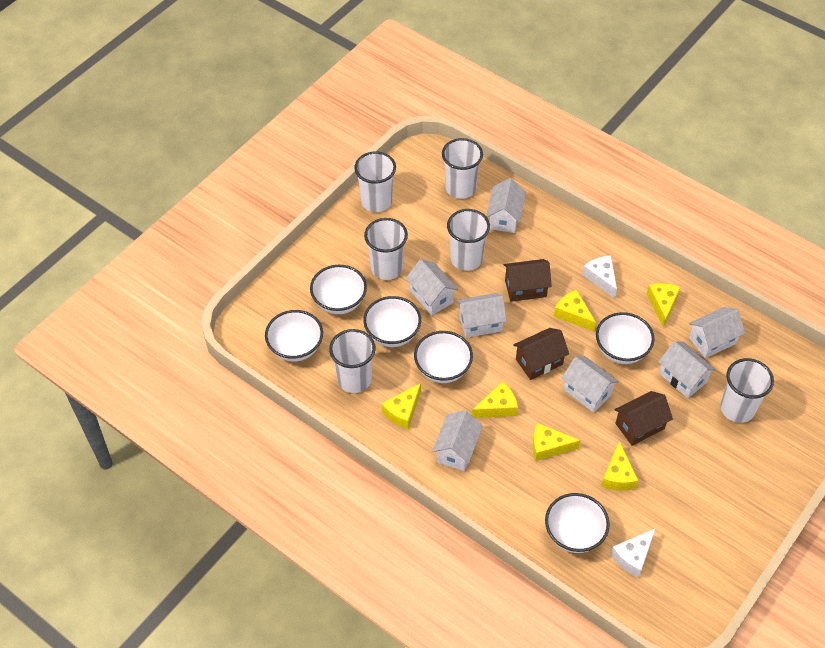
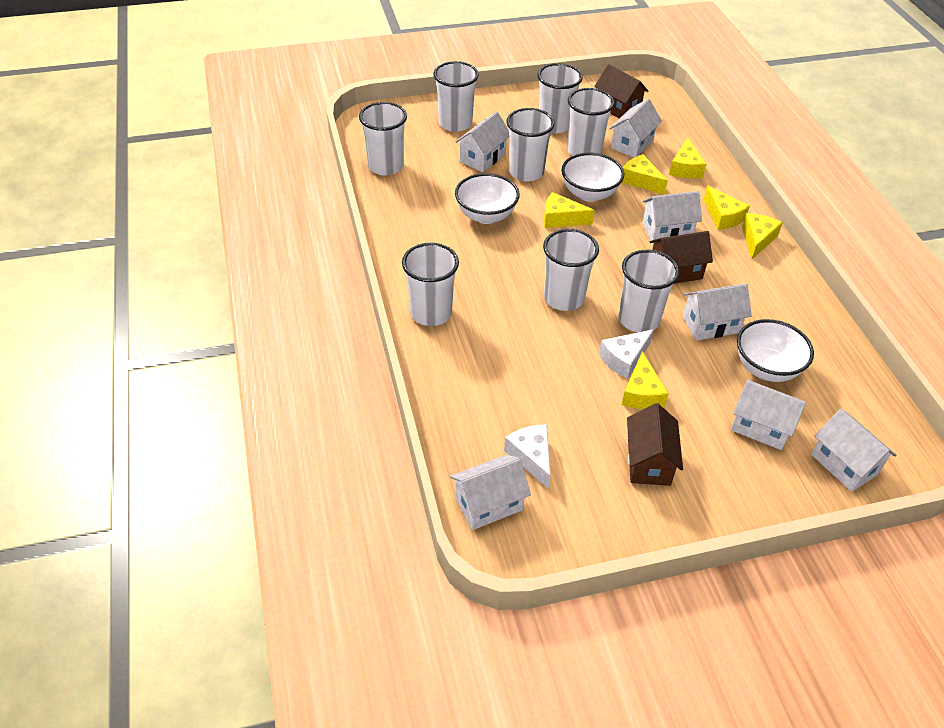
white bowl: 6 -> 3
white cup: 6 -> 8

